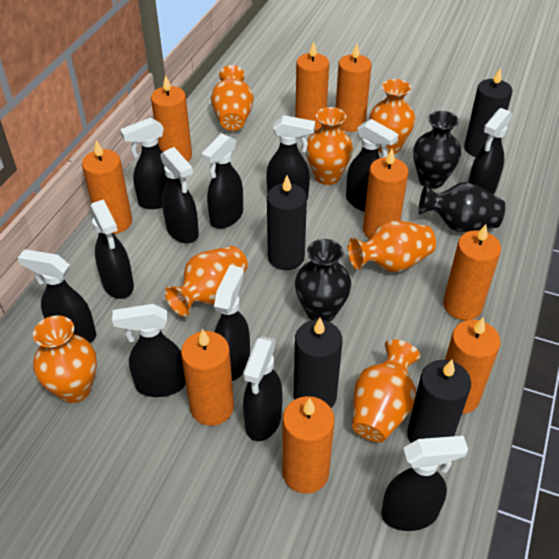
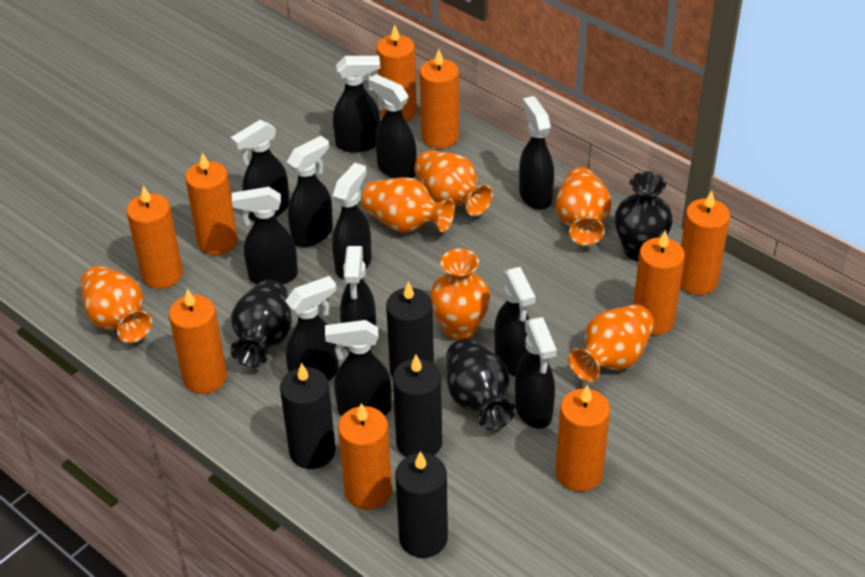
orange vase: 7 -> 6

